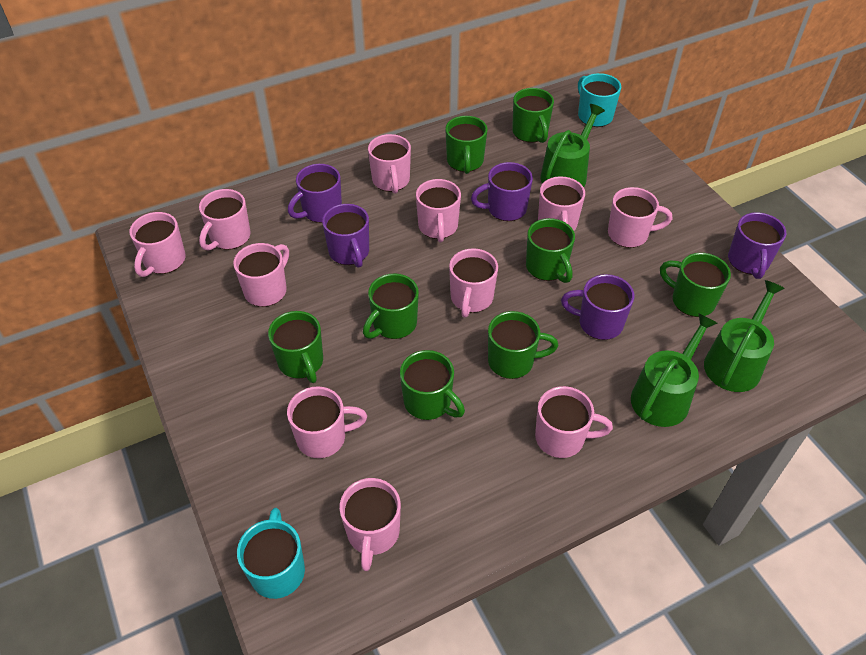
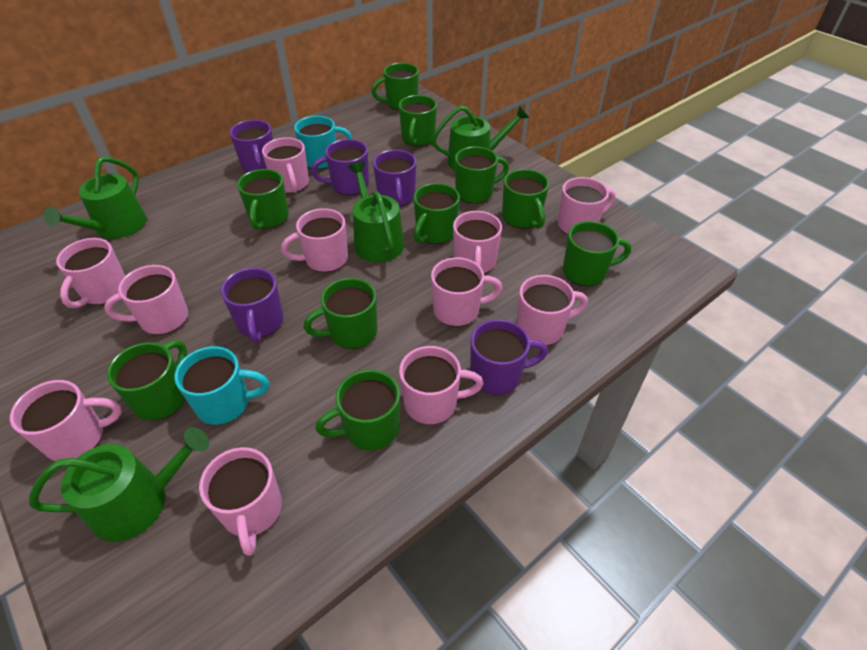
green mug: 8 -> 10
green watering can: 3 -> 4

